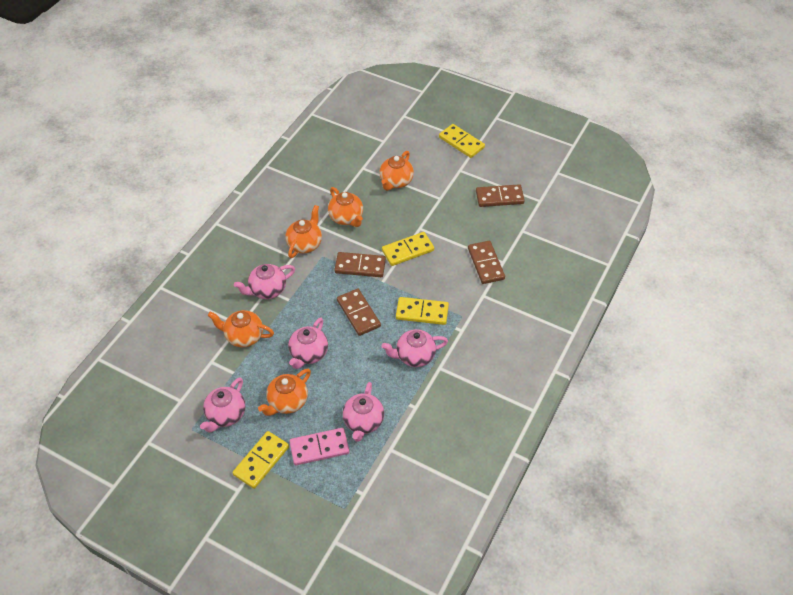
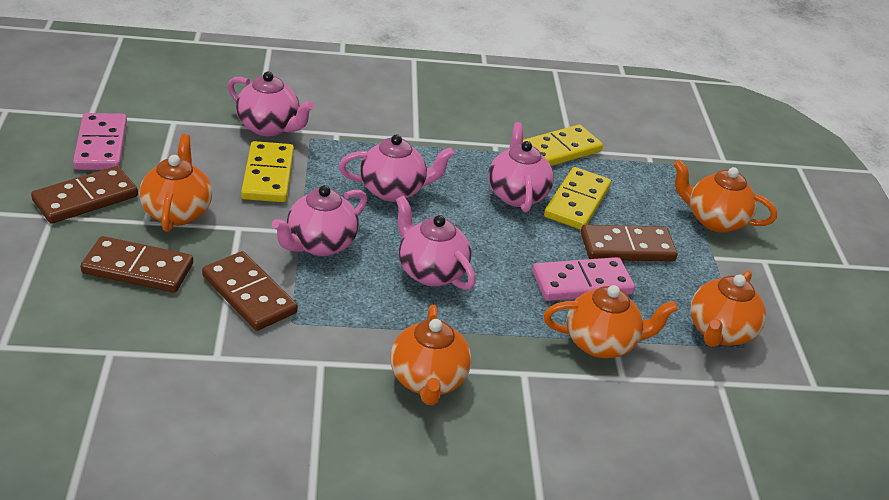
pink domino: 1 -> 2
yellow domino: 4 -> 3

